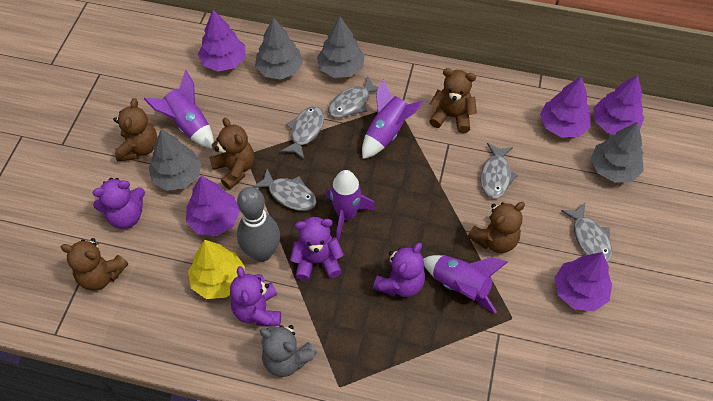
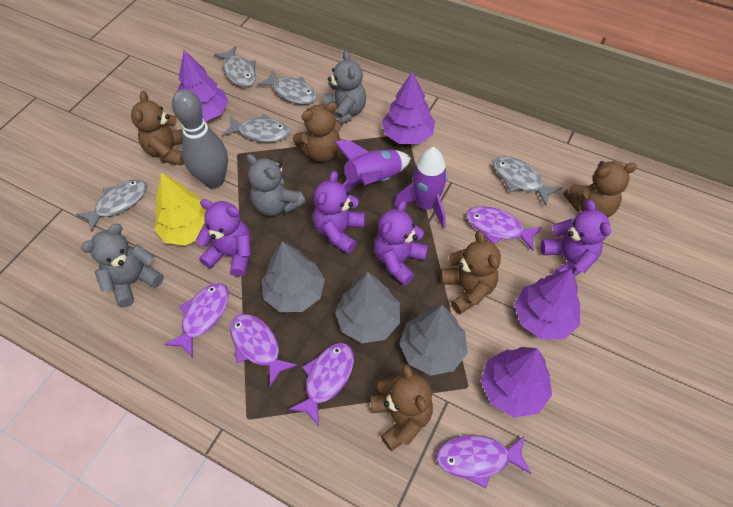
grey teddy bear: 1 -> 3
grey tree: 4 -> 3
purple fish: 0 -> 5
purple rocket: 4 -> 2
purple tree: 5 -> 4

